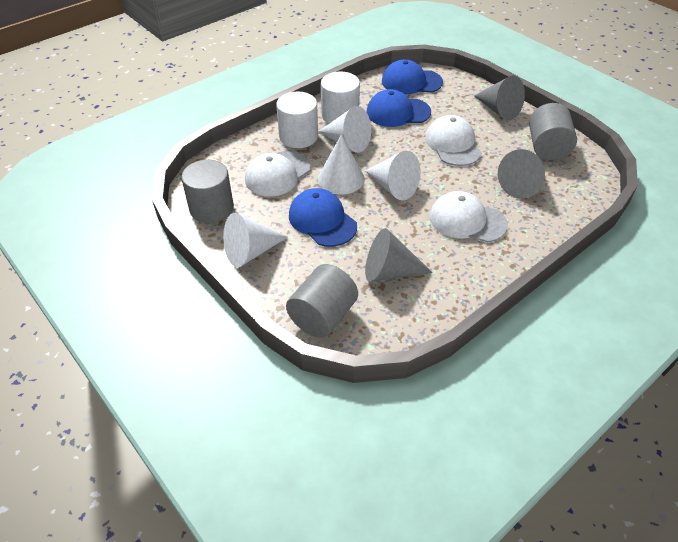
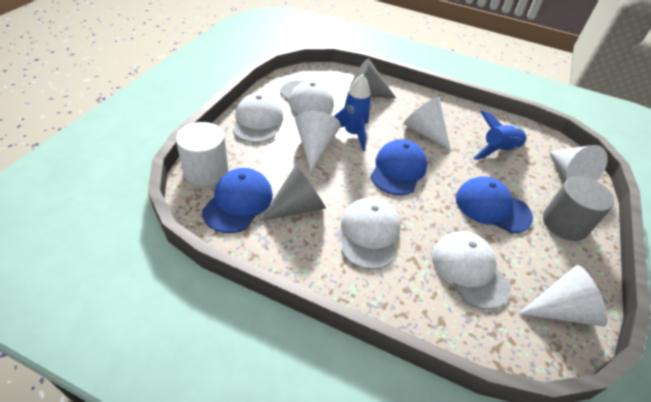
blue rocket: 0 -> 2
grey cone: 3 -> 2
grey cylinder: 3 -> 1
white cap: 3 -> 4
white cylinder: 2 -> 1

